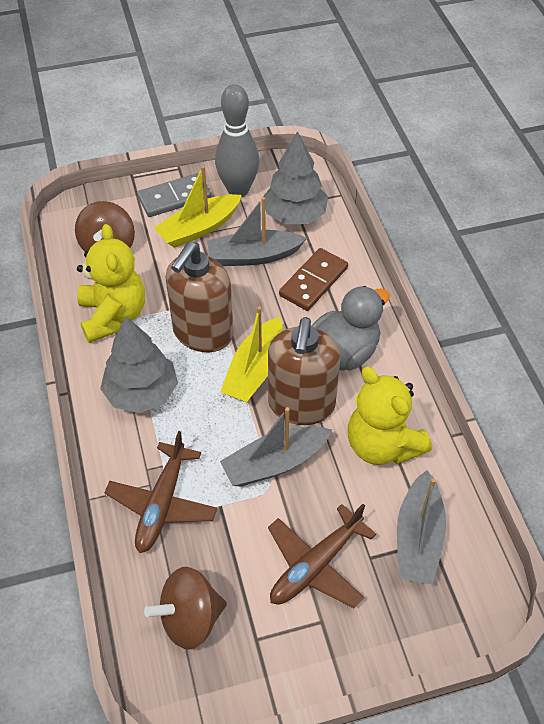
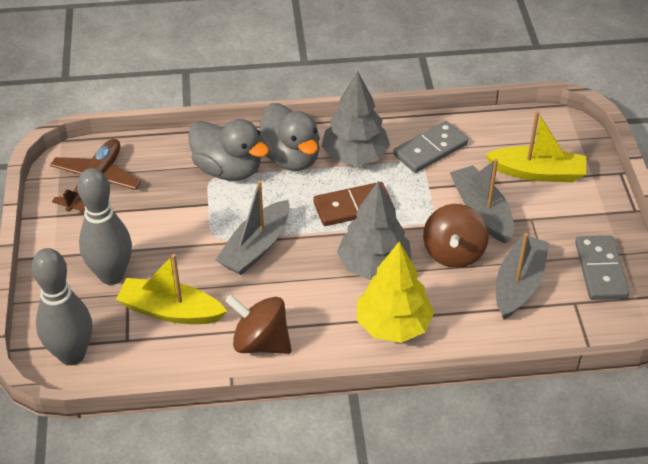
brown plane: 2 -> 1
brown soap dispenser: 2 -> 0
grey bowling pin: 1 -> 2
grey domino: 1 -> 2
grey duck: 1 -> 2
yellow teddy bear: 2 -> 0
yellow tree: 0 -> 1

